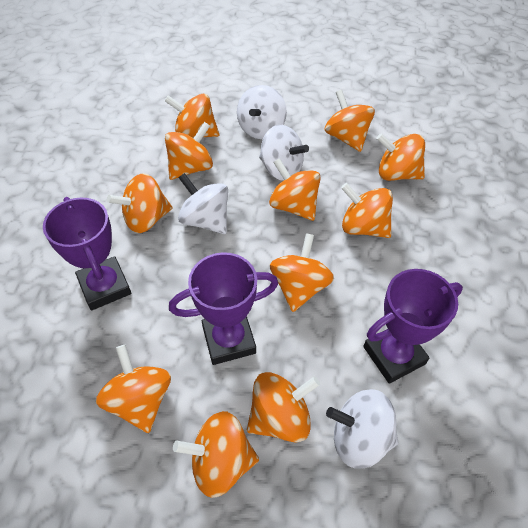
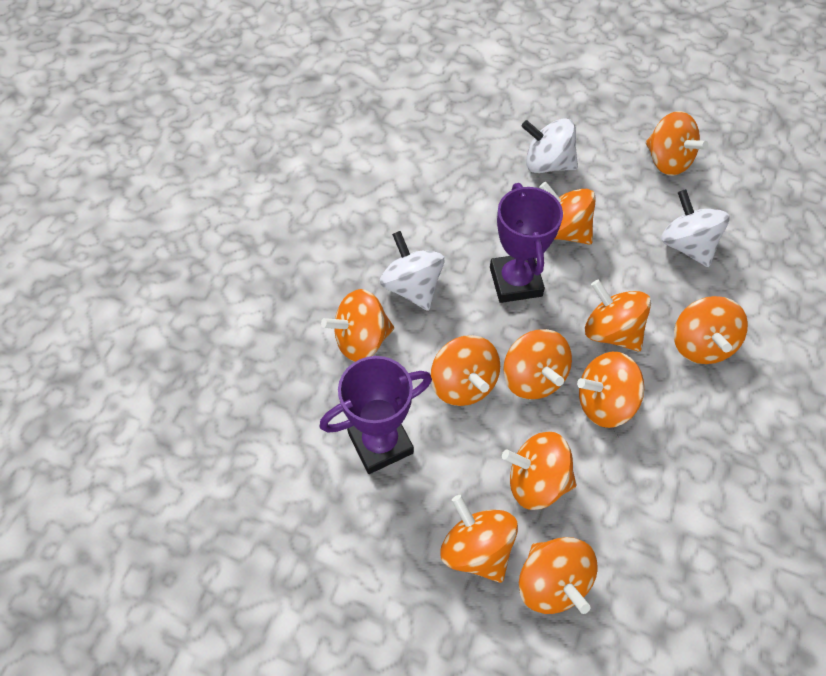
purple trophy: 3 -> 2
white spinning top: 4 -> 3

